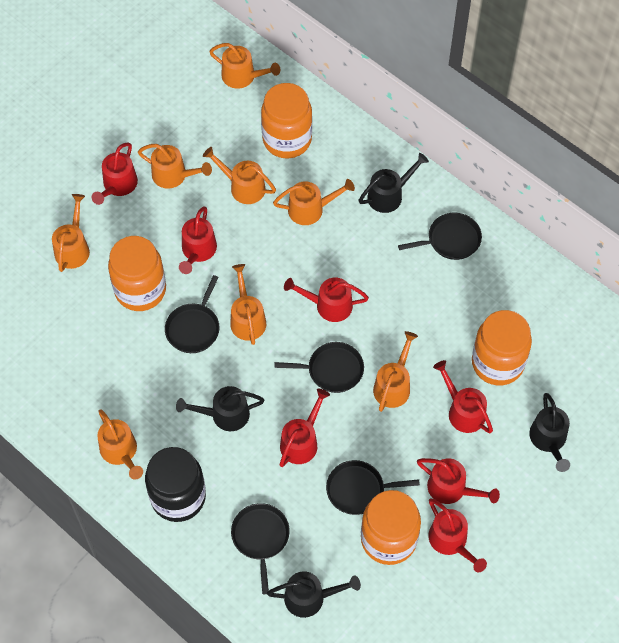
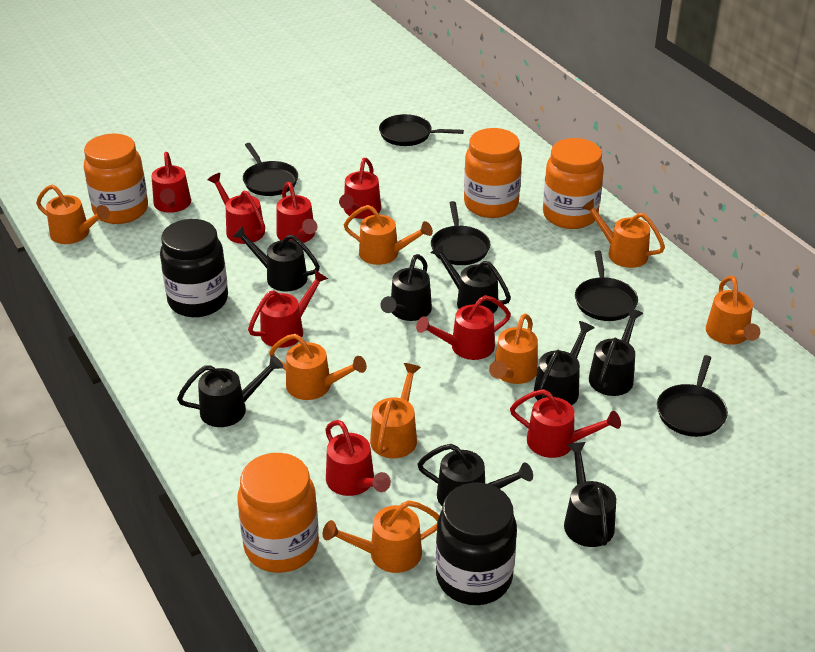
black jar: 1 -> 2
black watering can: 4 -> 8
red watering can: 7 -> 8

